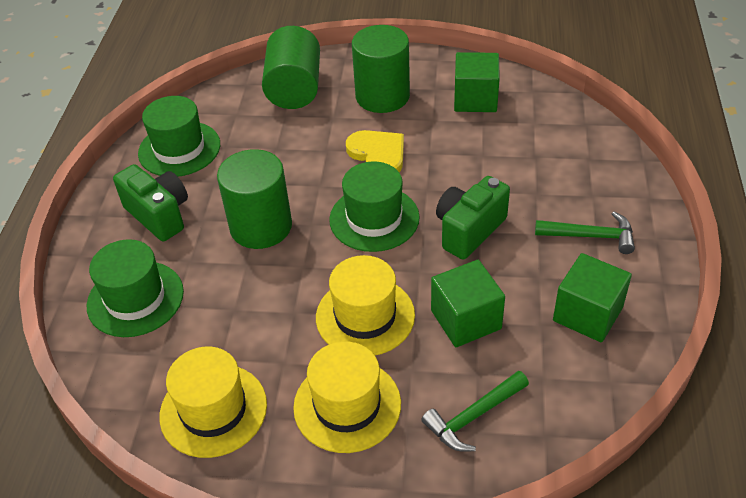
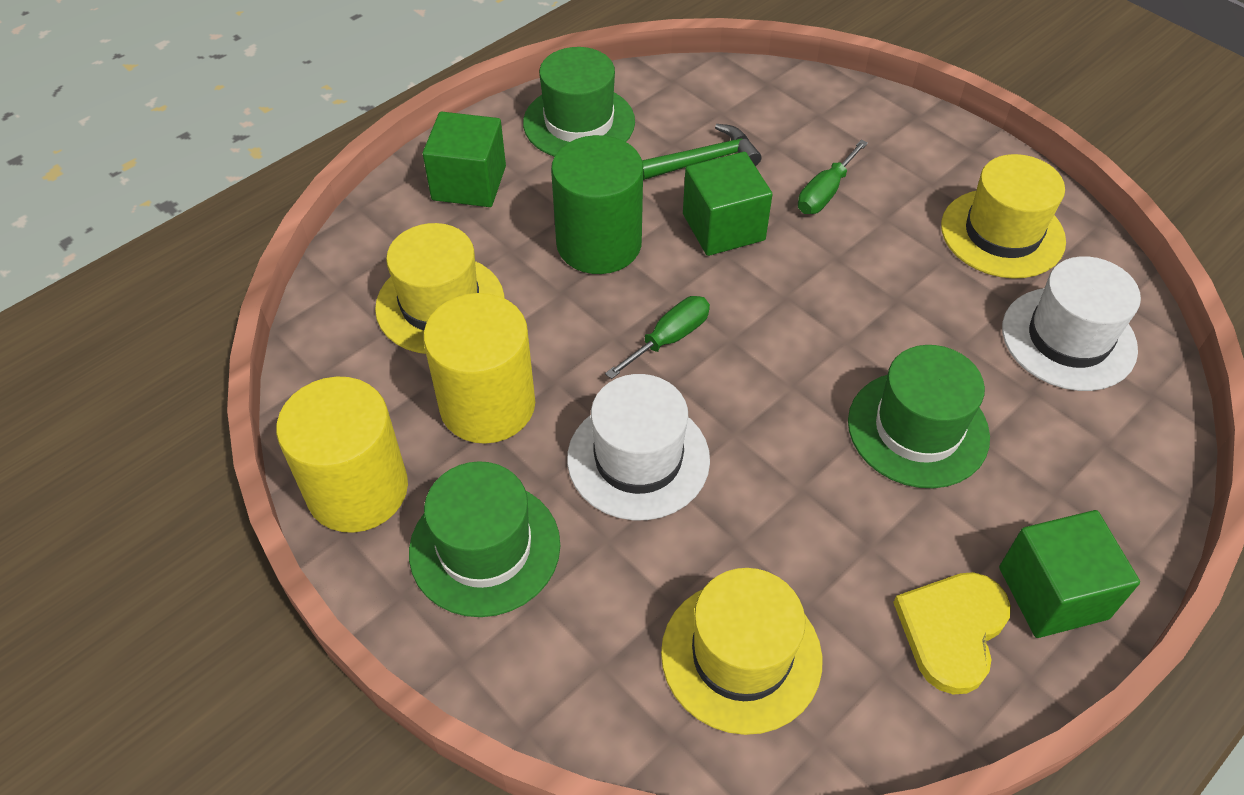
green camera: 2 -> 0
green cylinder: 3 -> 1
green hammer: 2 -> 1
green screwdriver: 0 -> 2
white hat: 0 -> 2
yellow cylinder: 0 -> 2

